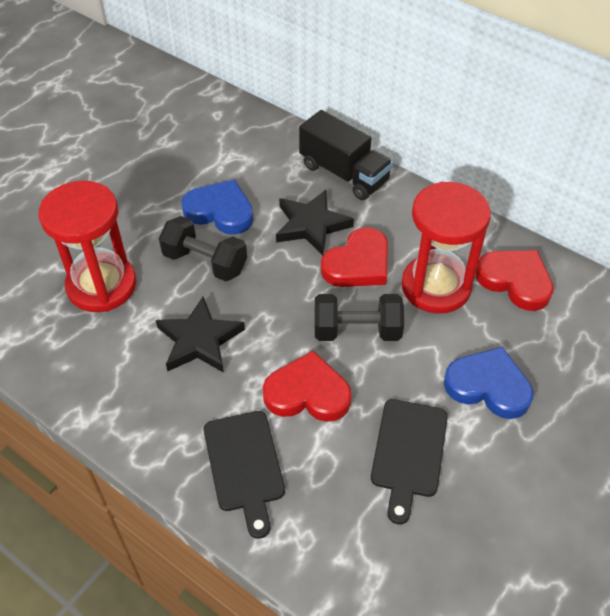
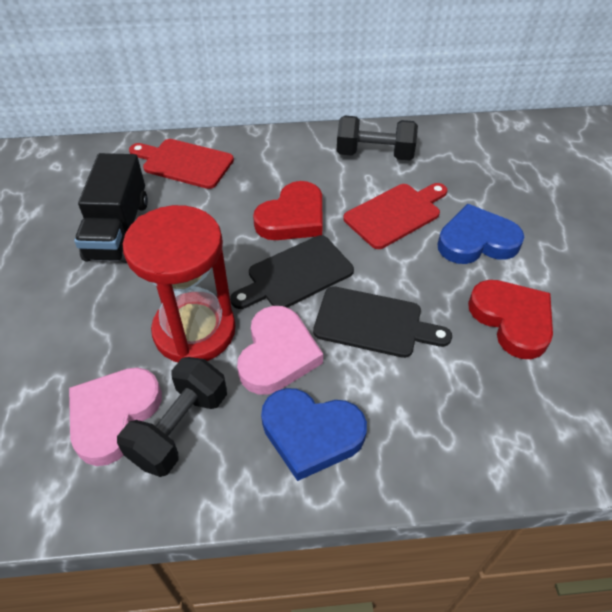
black star: 2 -> 0
pink heart: 0 -> 2
red cutting board: 0 -> 2
red heart: 3 -> 2
red hourglass: 2 -> 1

